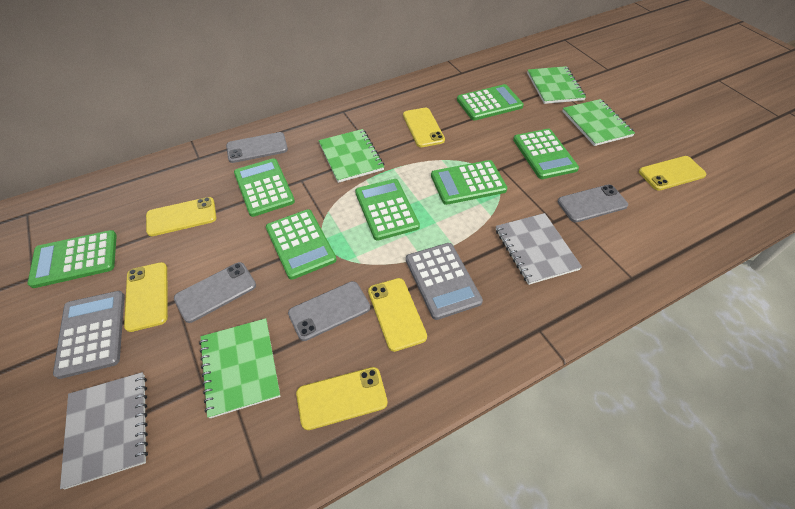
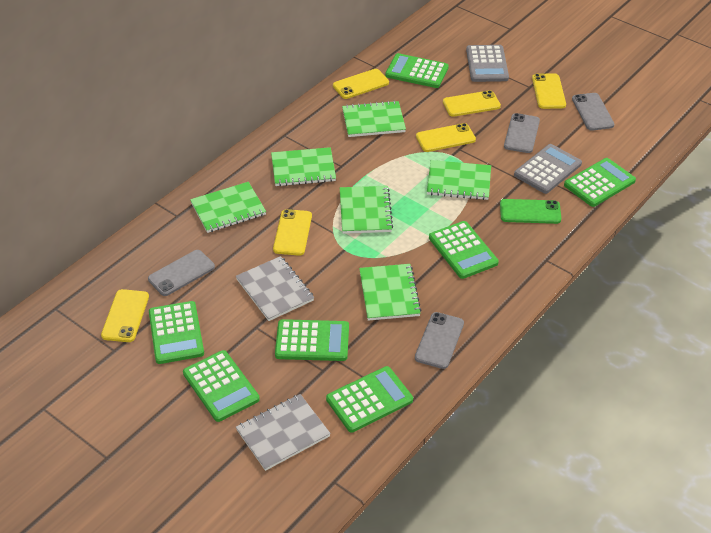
green notebook: 4 -> 6
green phone: 0 -> 1

